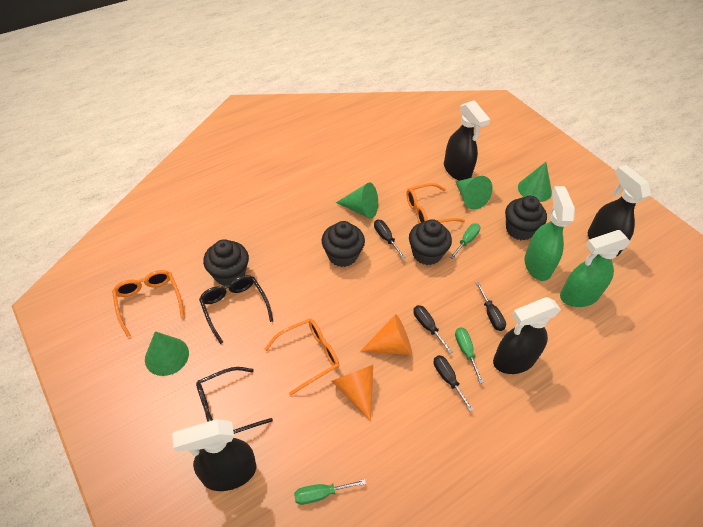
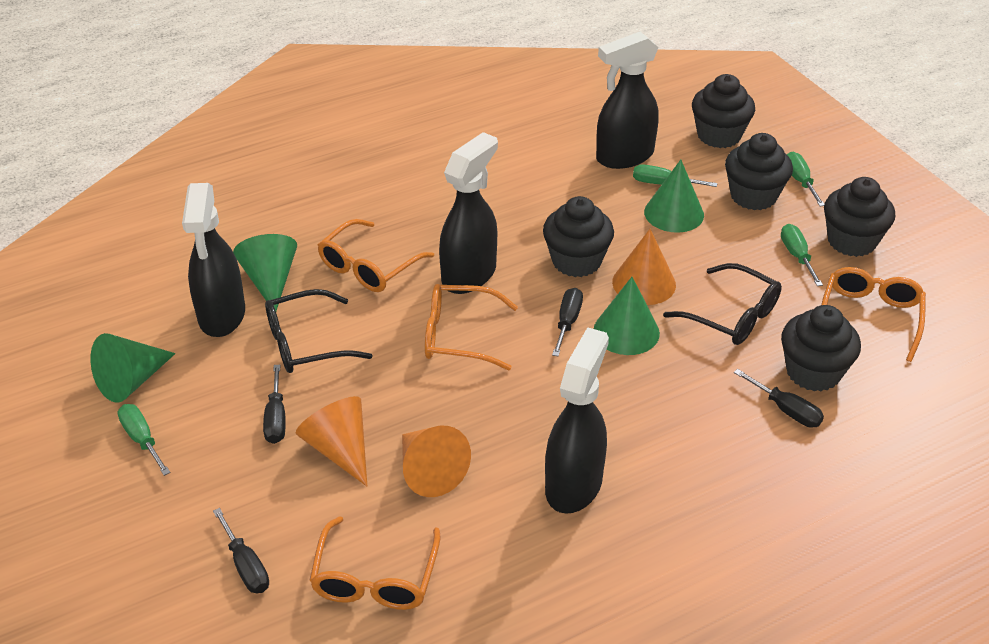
black cupcake: 4 -> 5
green screwdriver: 3 -> 4
green spray bottle: 2 -> 0
orange cone: 2 -> 3
orange glasses: 3 -> 4

